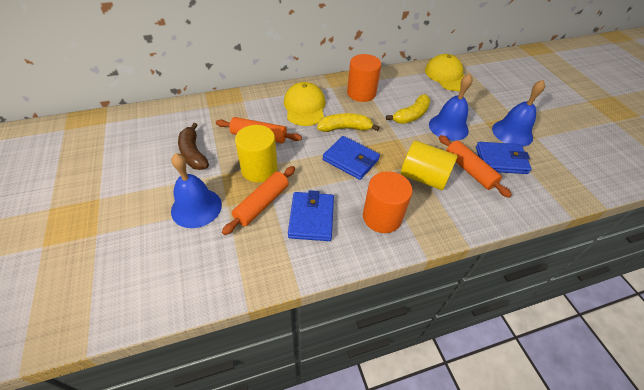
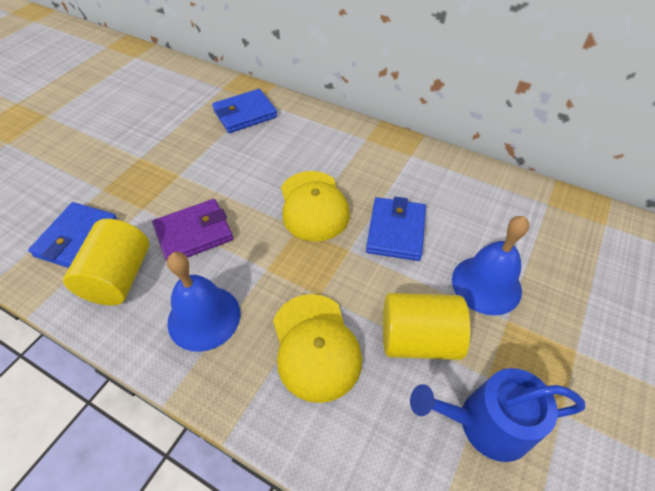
blue bell: 3 -> 2
blue watering can: 0 -> 1
brown banana: 1 -> 0
orange cylinder: 2 -> 0
orange rolling pin: 3 -> 0
purple wallet: 0 -> 1
yellow banana: 2 -> 0

